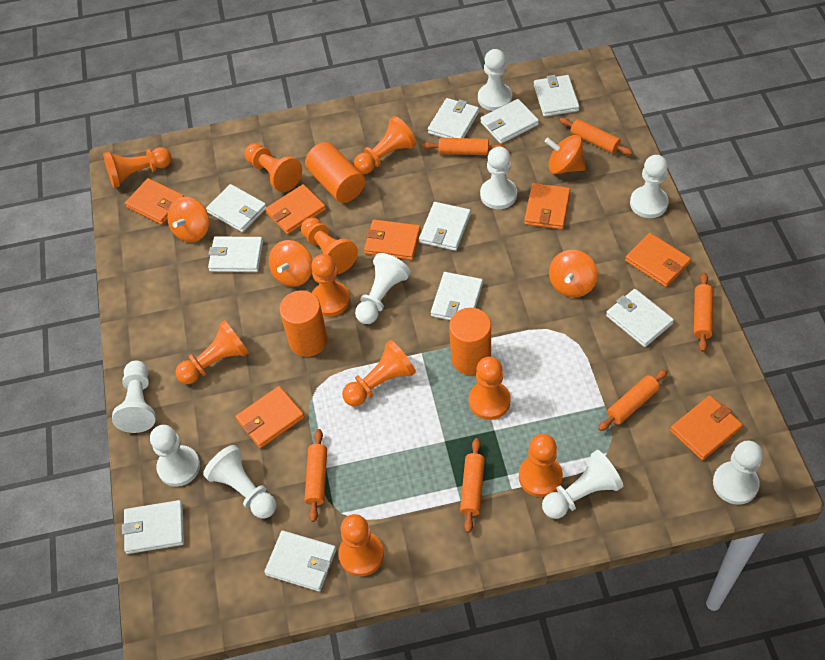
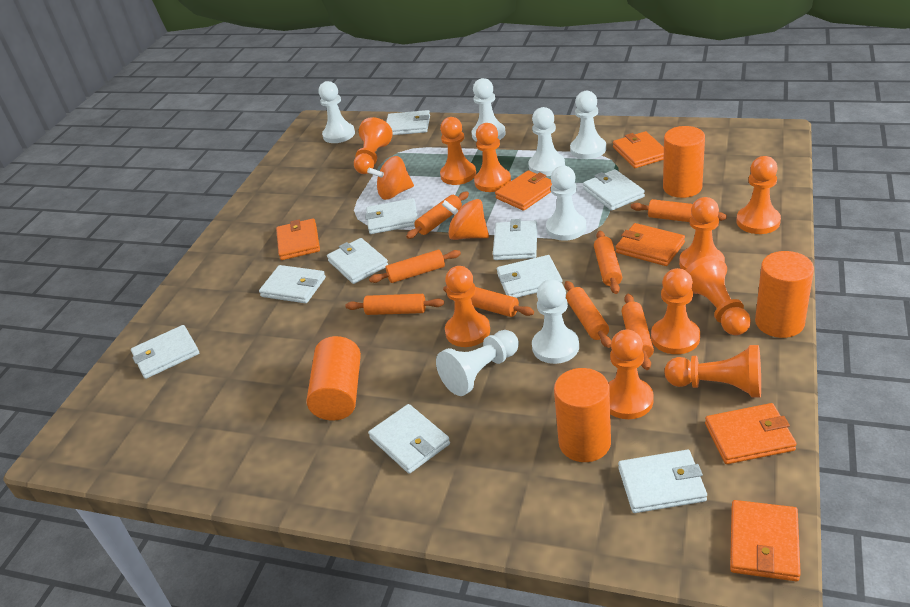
orange cylinder: 3 -> 4
orange rolling pin: 6 -> 8
orange spinning top: 4 -> 2
orange wallet: 7 -> 6
white pawn: 9 -> 7

